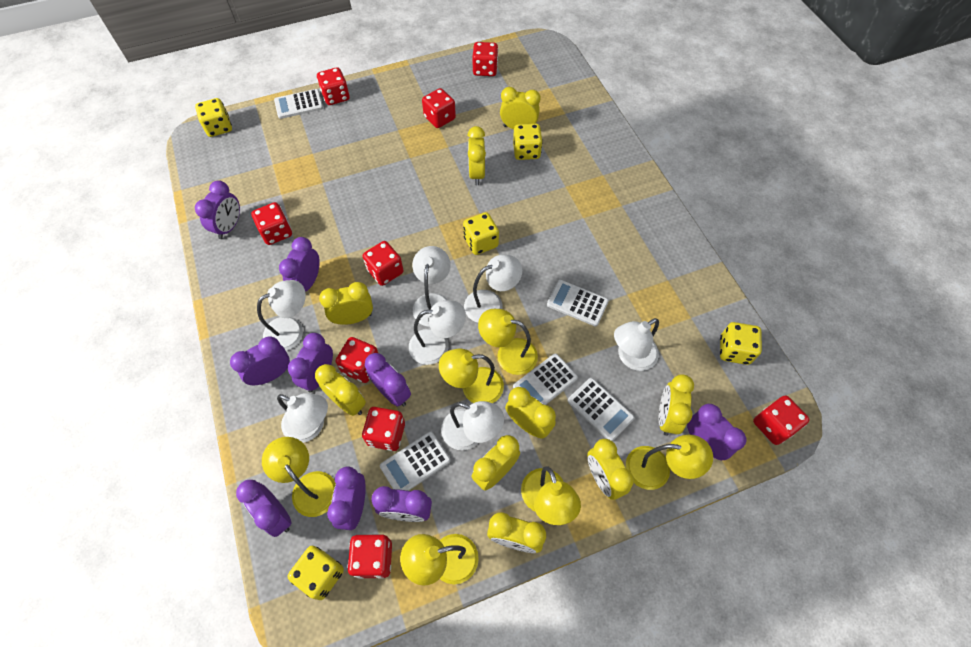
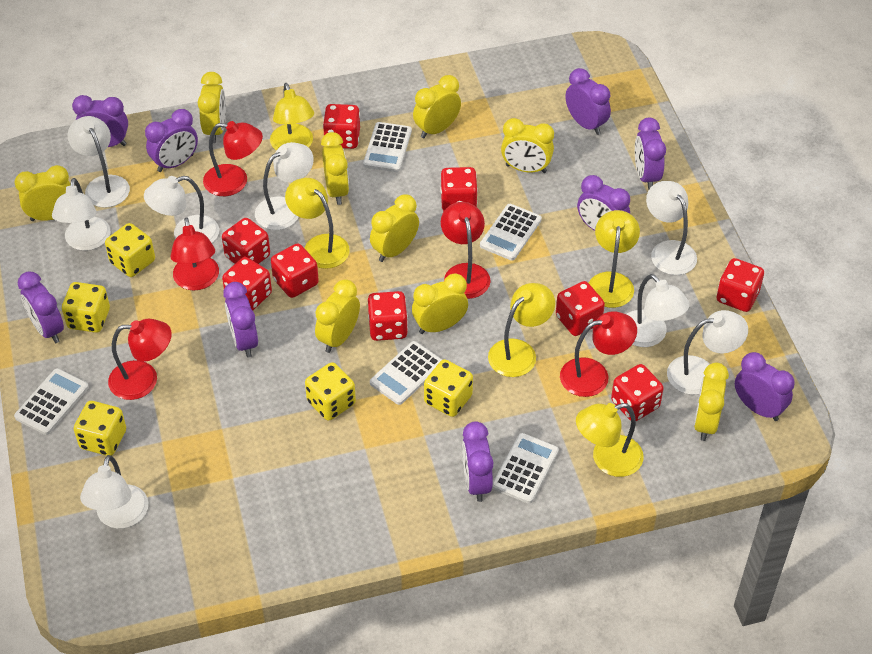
red lamp: 0 -> 5
white lamp: 7 -> 8
yellow lamp: 6 -> 5

